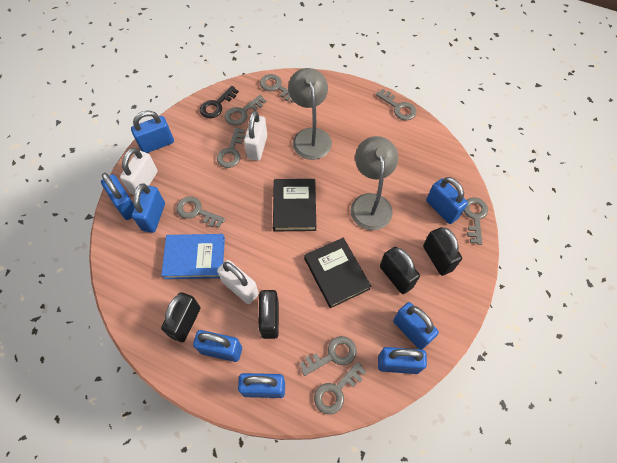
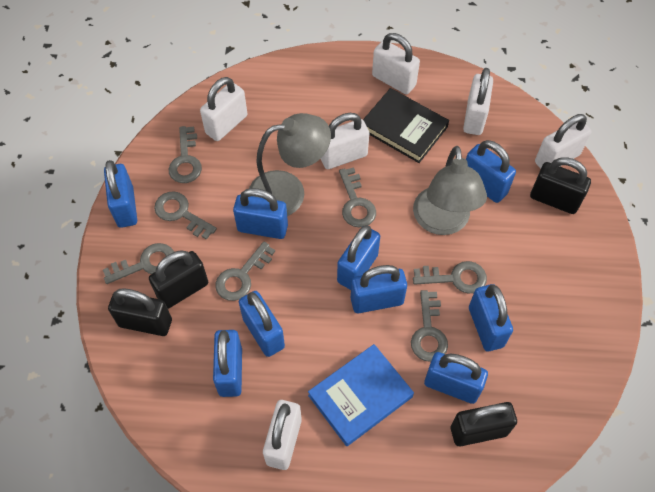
black book: 2 -> 1
black key: 1 -> 0
blue padlock: 8 -> 9
grey key: 8 -> 7
white padlock: 3 -> 6

